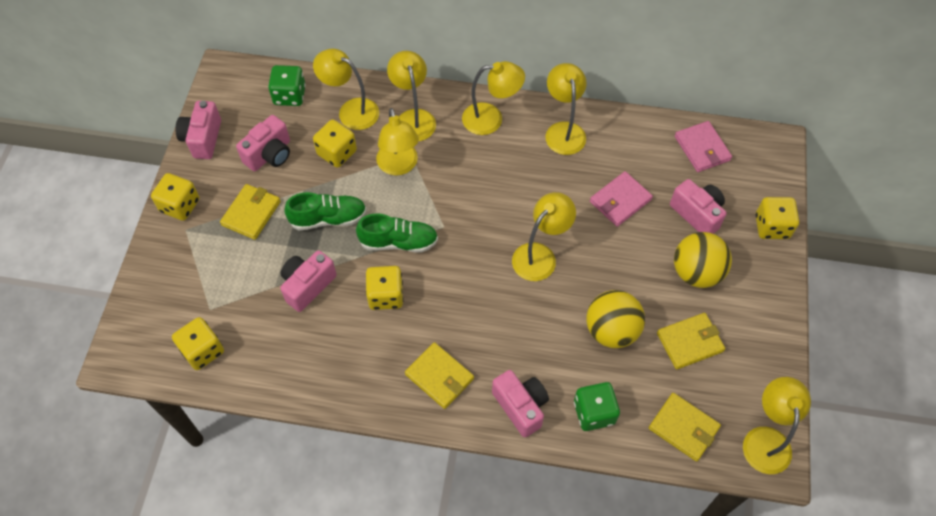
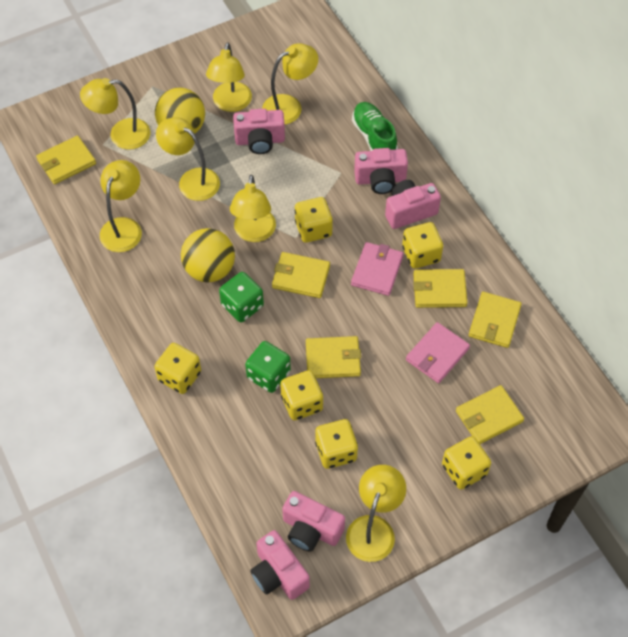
green shoe: 2 -> 1
yellow dice: 5 -> 6
yellow wallet: 4 -> 6

